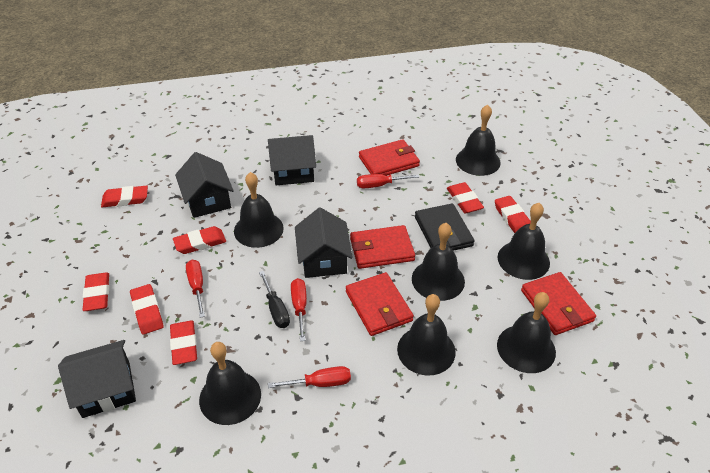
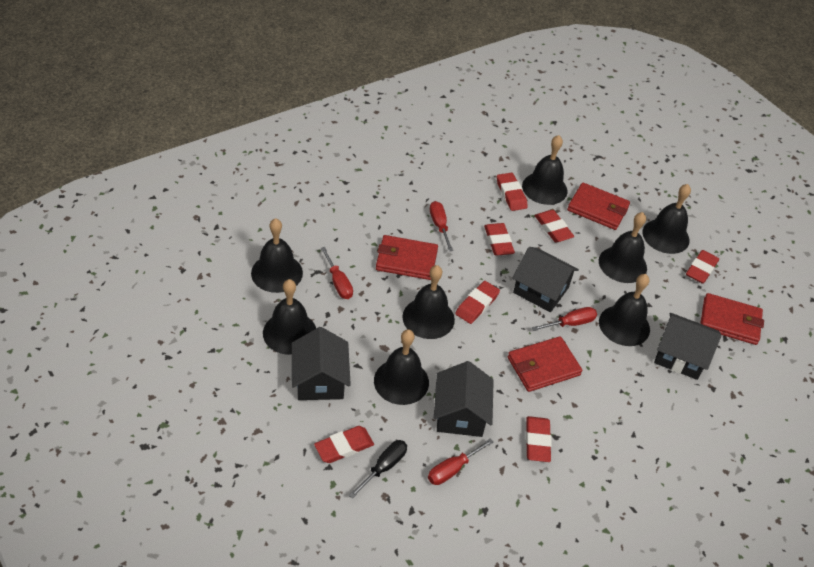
black bell: 7 -> 8
black wallet: 1 -> 0

